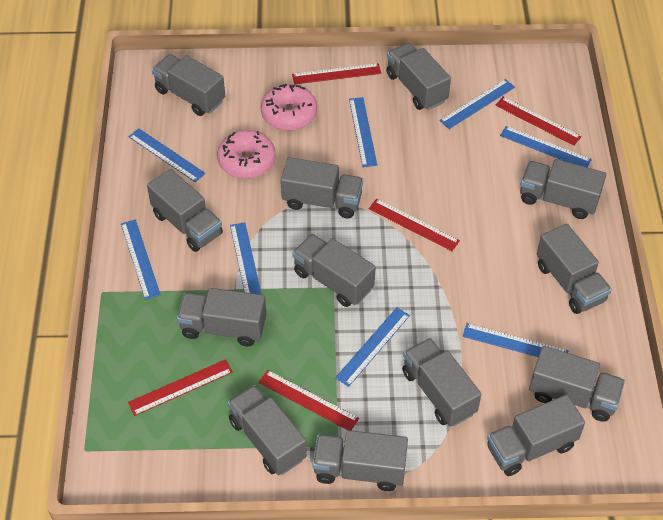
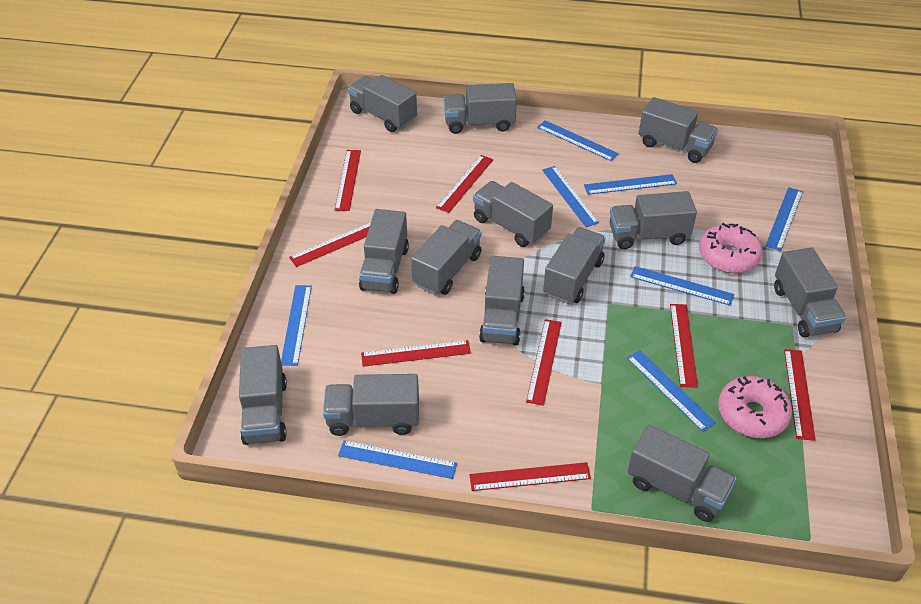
red ruler: 5 -> 8

